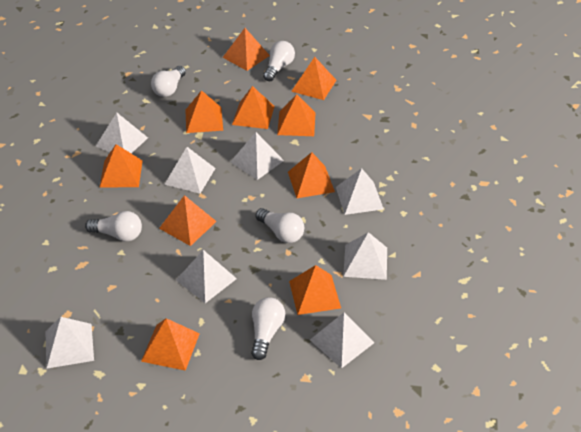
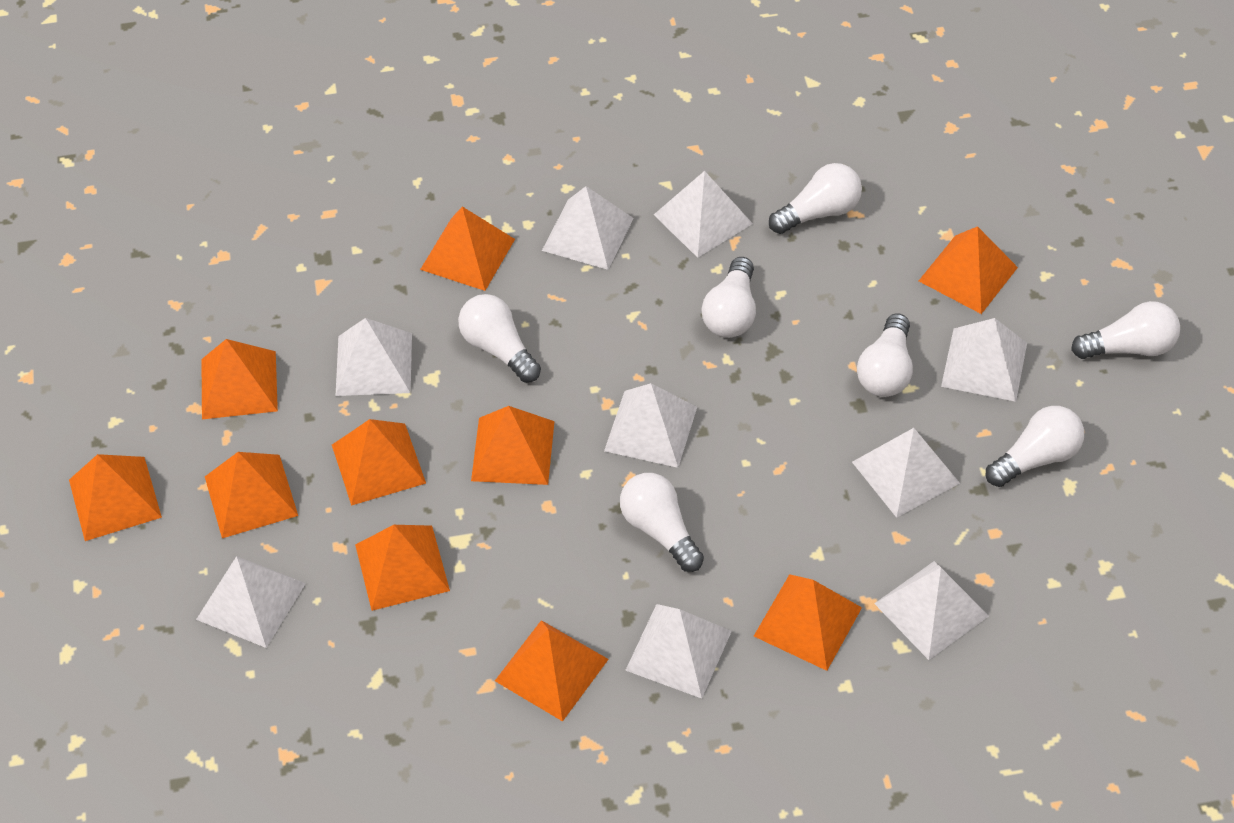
white light bulb: 5 -> 7
white pyramid: 8 -> 9

